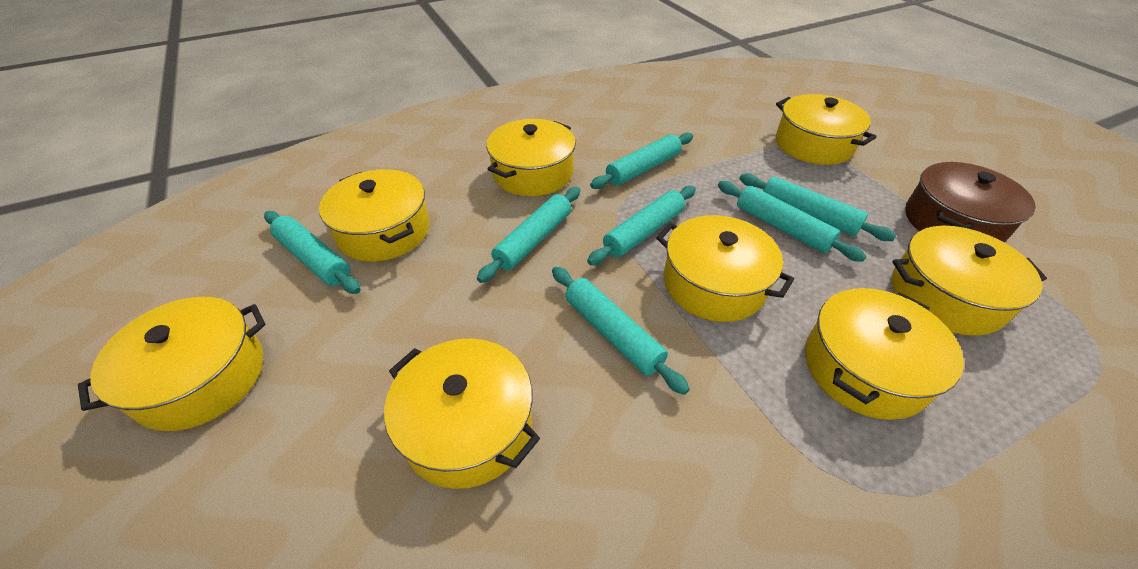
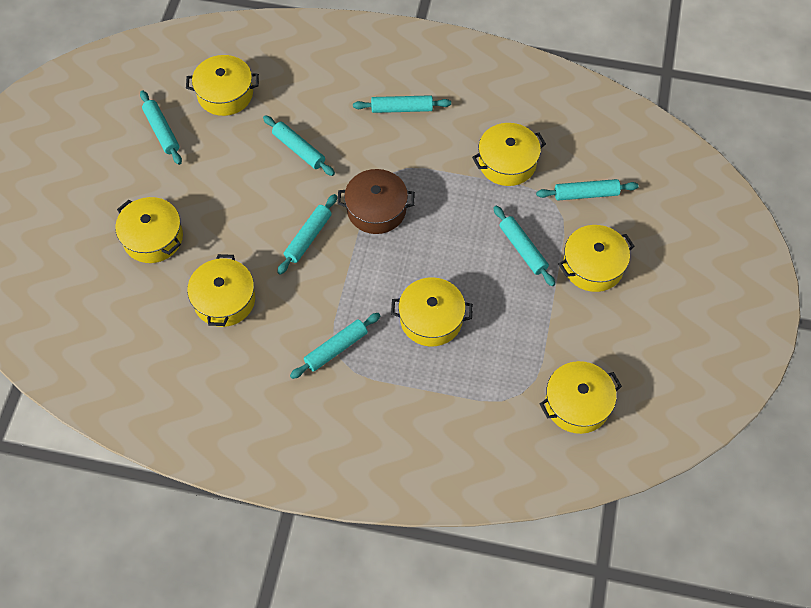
yellow pot: 8 -> 7

